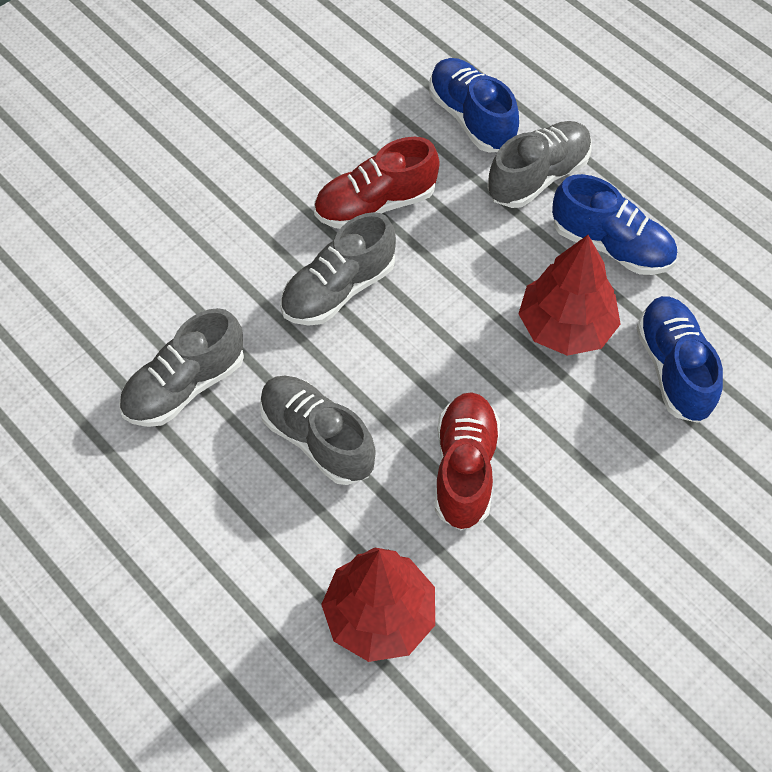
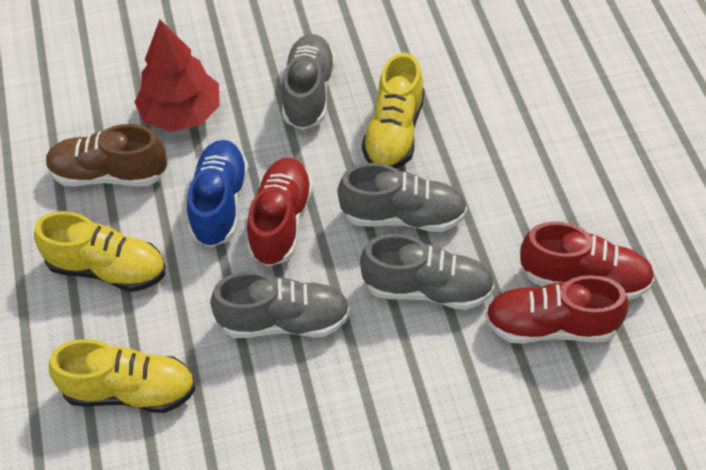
blue shoe: 3 -> 1
brown shoe: 0 -> 1
red shoe: 2 -> 3
red tree: 2 -> 1
yellow shoe: 0 -> 3

